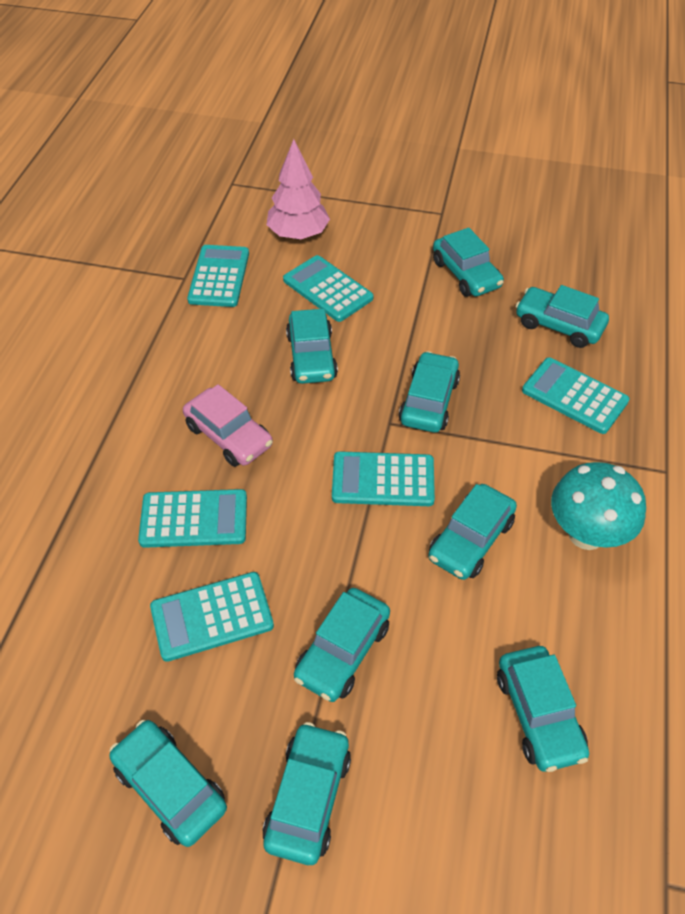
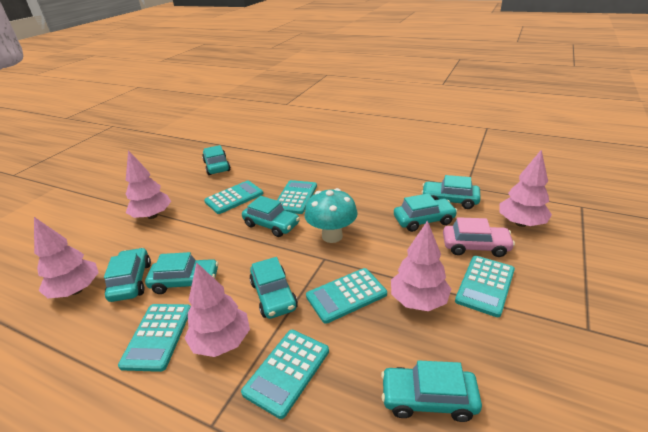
pink tree: 1 -> 5
turquoise car: 9 -> 8

